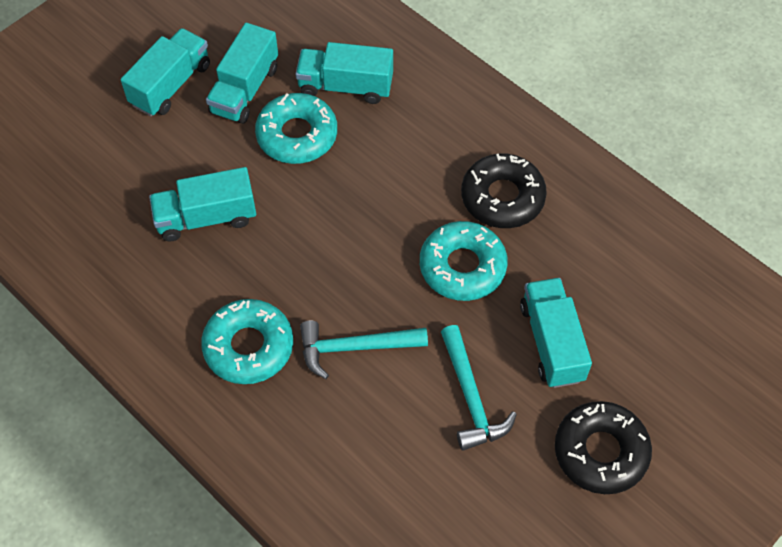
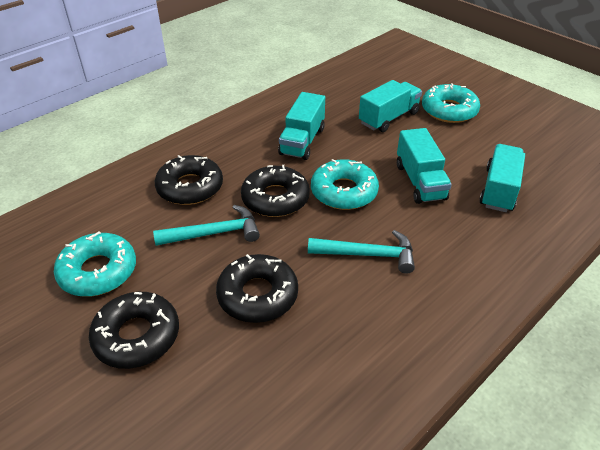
black donut: 2 -> 4
turquoise truck: 5 -> 4

